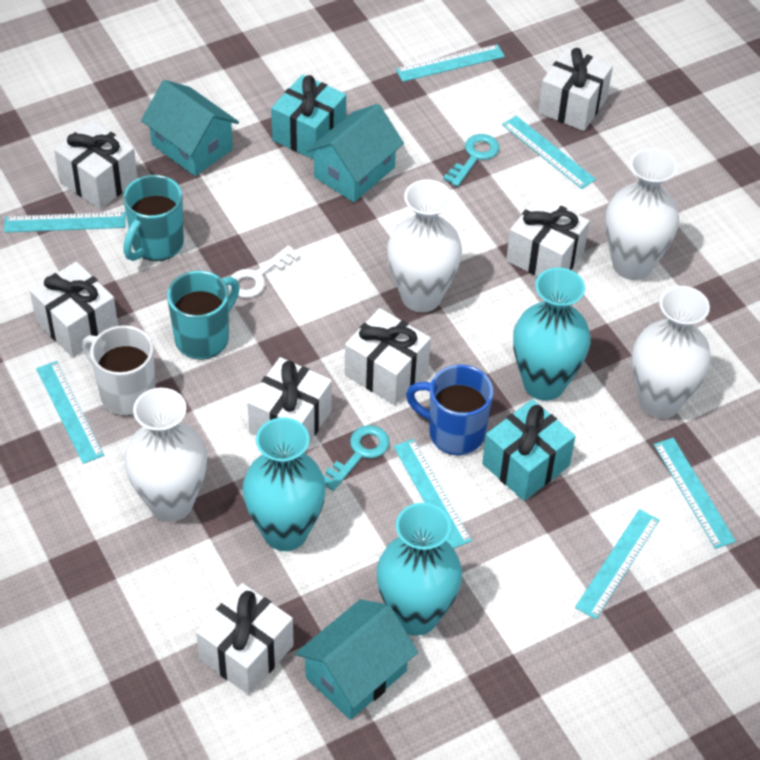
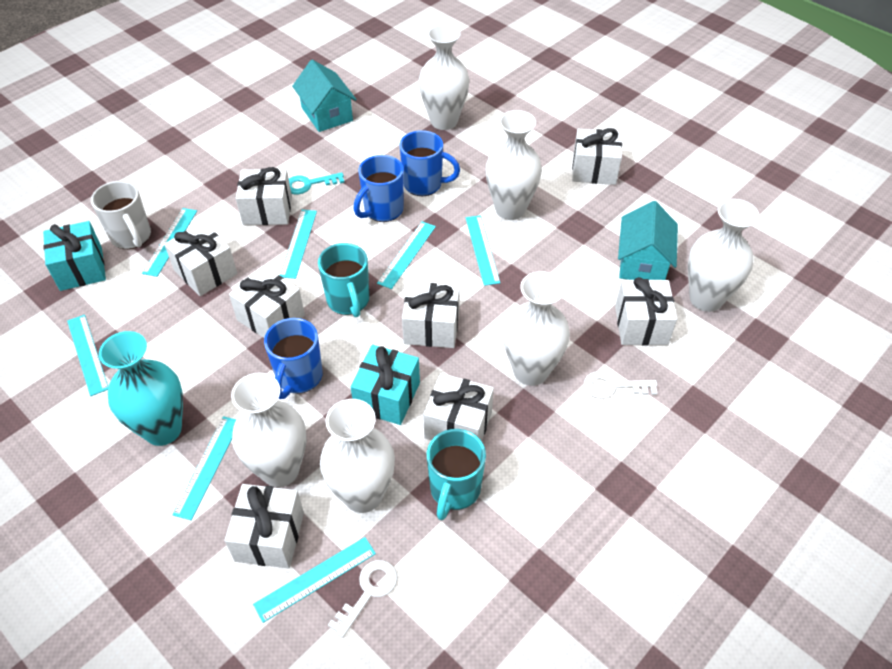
blue mug: 1 -> 3
turquoise house: 3 -> 2
turquoise key: 2 -> 1
turquoise vase: 3 -> 1
white gift: 7 -> 8
white key: 1 -> 2
white vase: 4 -> 6

